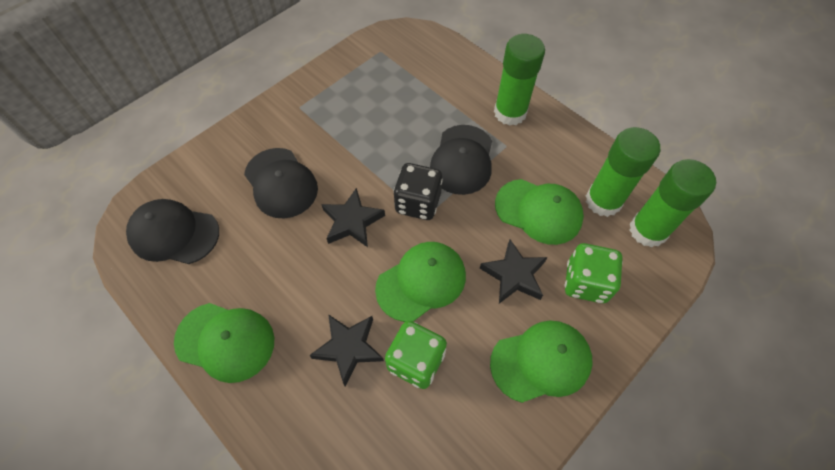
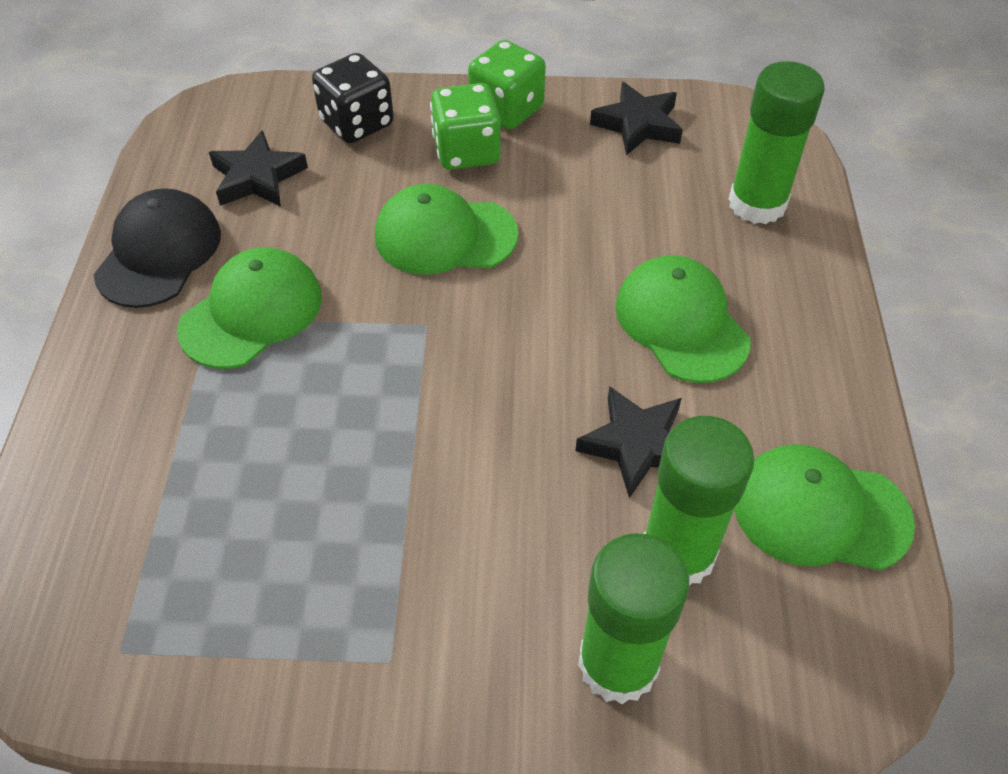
black cap: 3 -> 1

